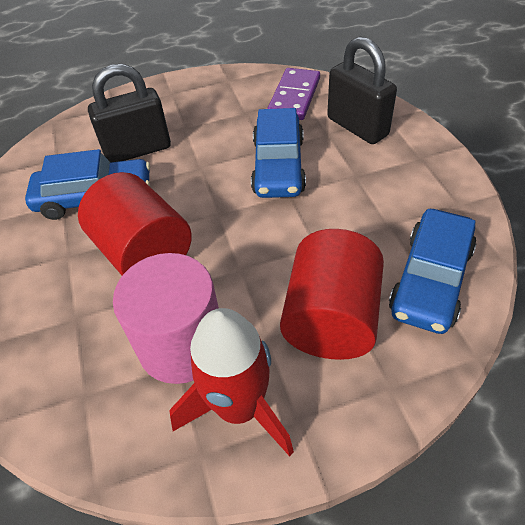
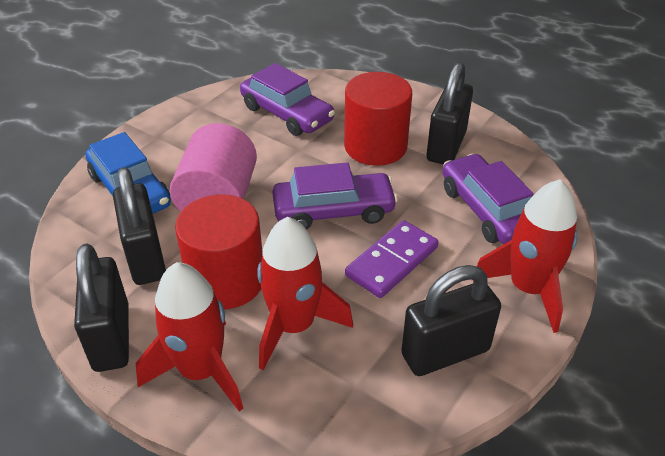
black padlock: 2 -> 4
blue car: 3 -> 1
purple car: 0 -> 3
red rocket: 1 -> 3

